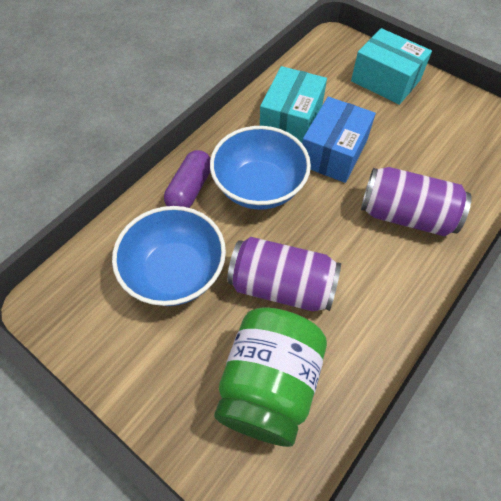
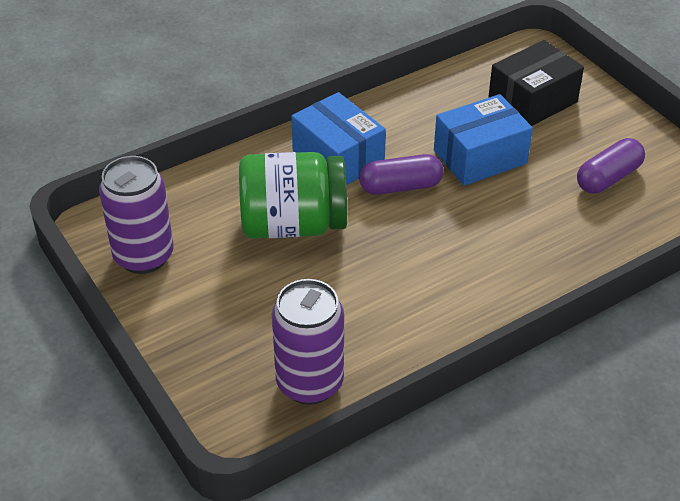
black box: 0 -> 1
blue bowl: 2 -> 0
blue box: 1 -> 2
purple capsule: 1 -> 2
turquoise box: 2 -> 0

